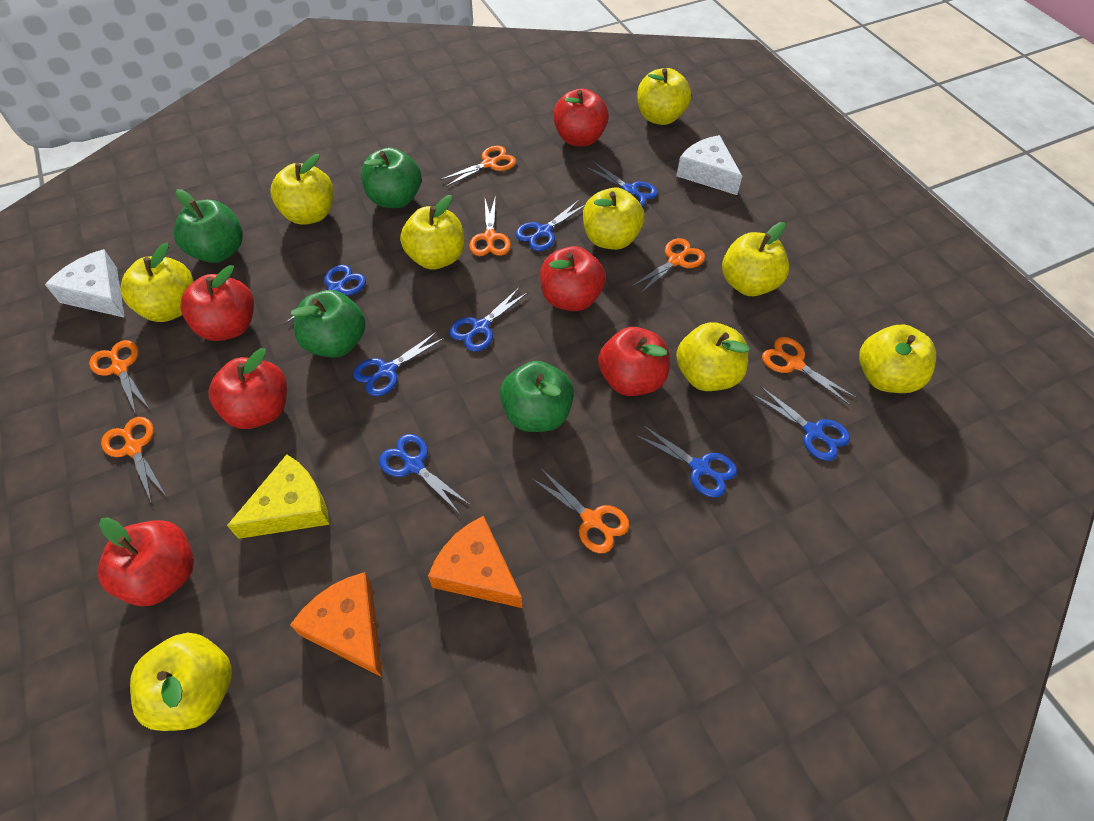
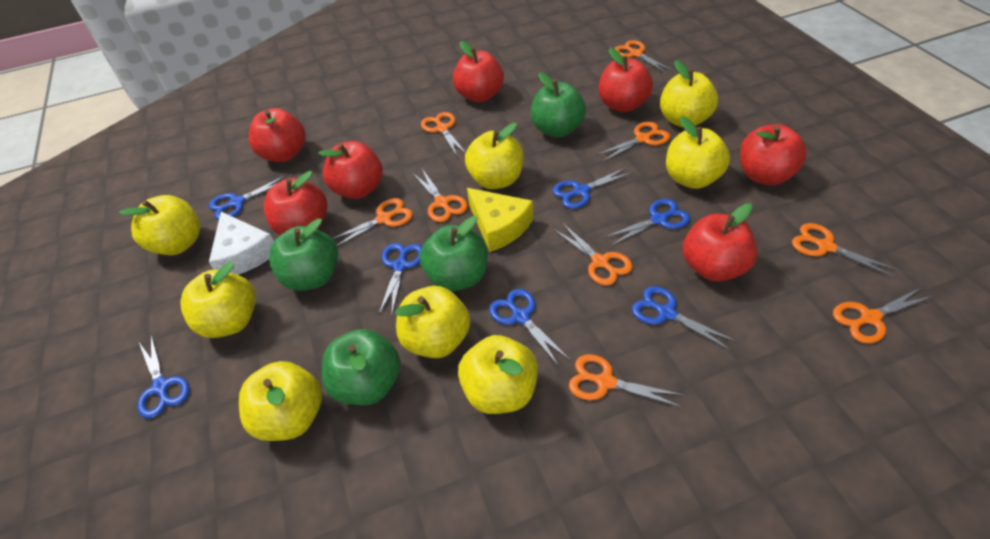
blue scissors: 8 -> 7
orange cheese: 2 -> 0
orange scissors: 7 -> 9
red apple: 6 -> 7
white cheese: 2 -> 1
yellow apple: 9 -> 8

